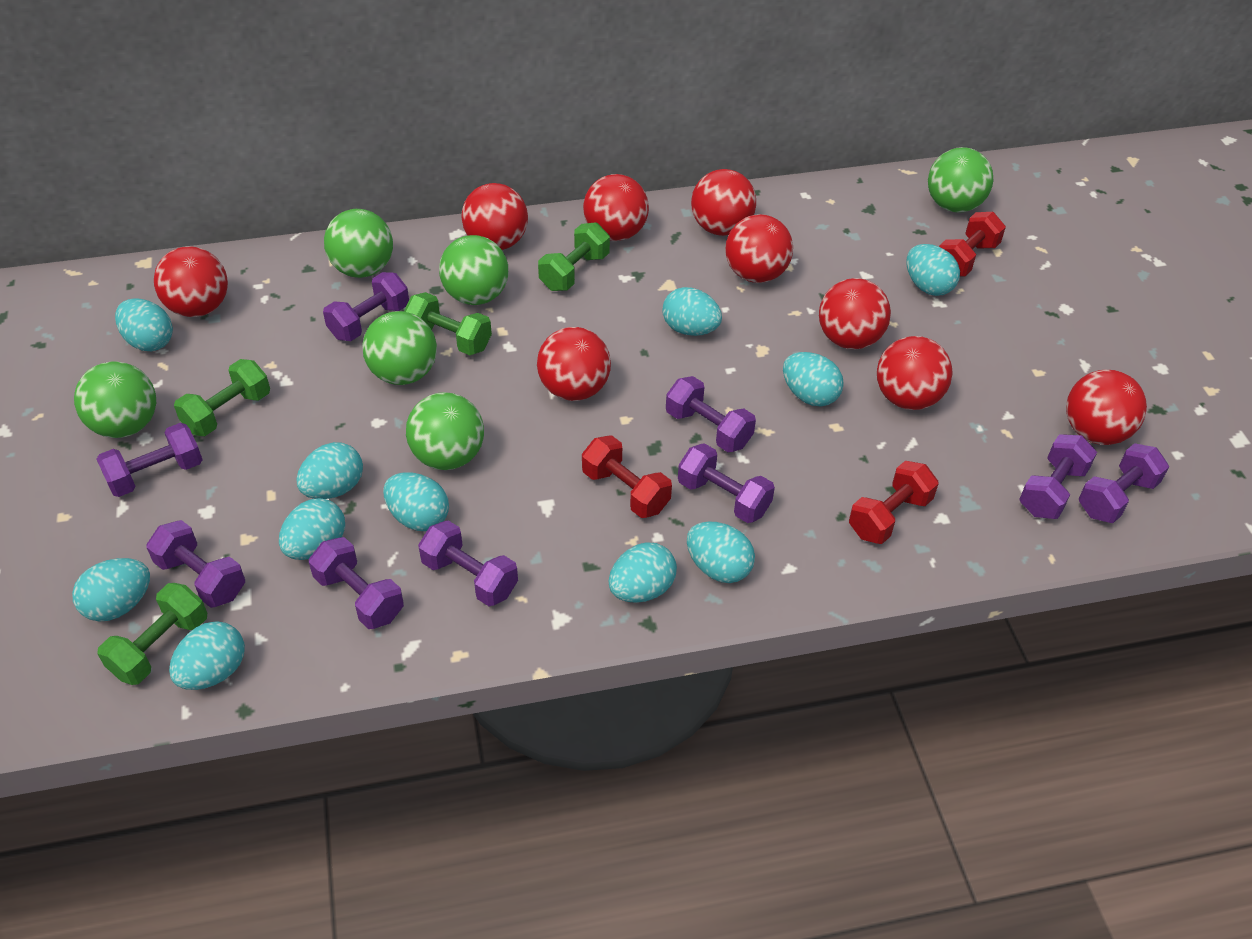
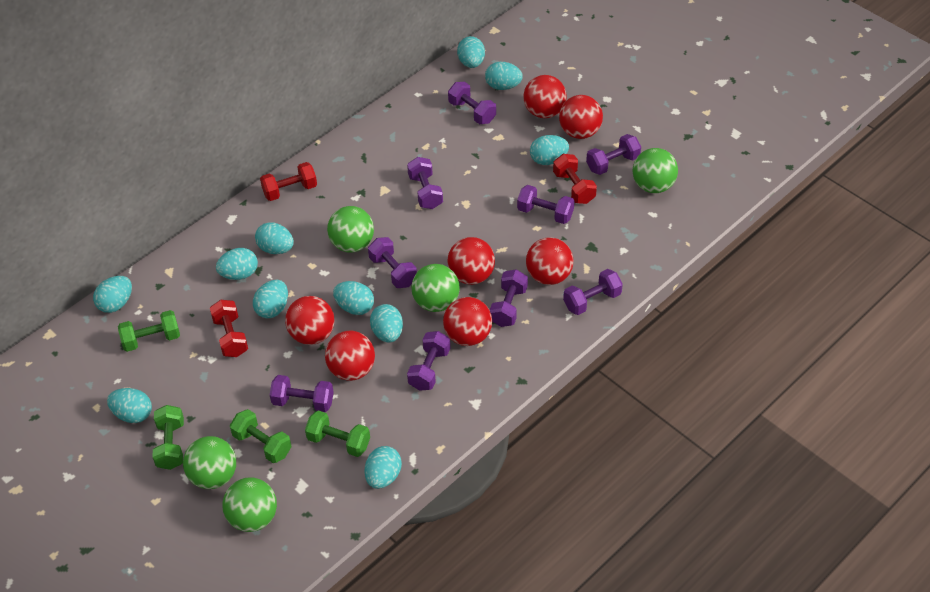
green ball: 6 -> 5
red ball: 9 -> 7

